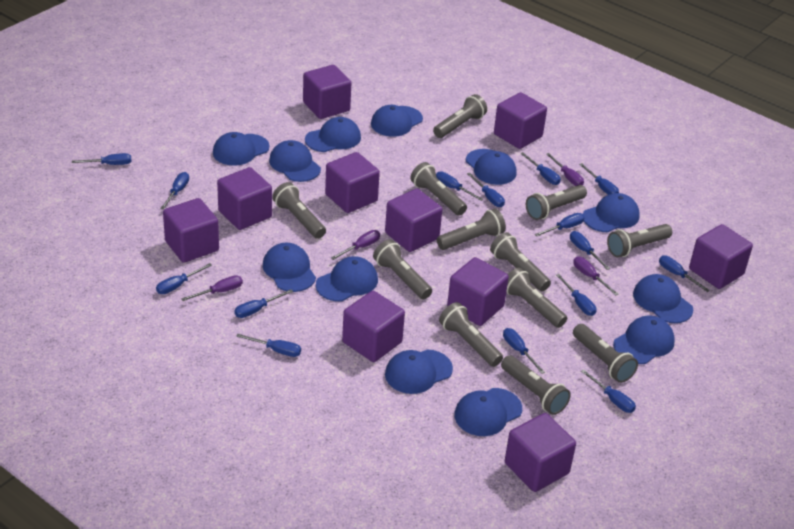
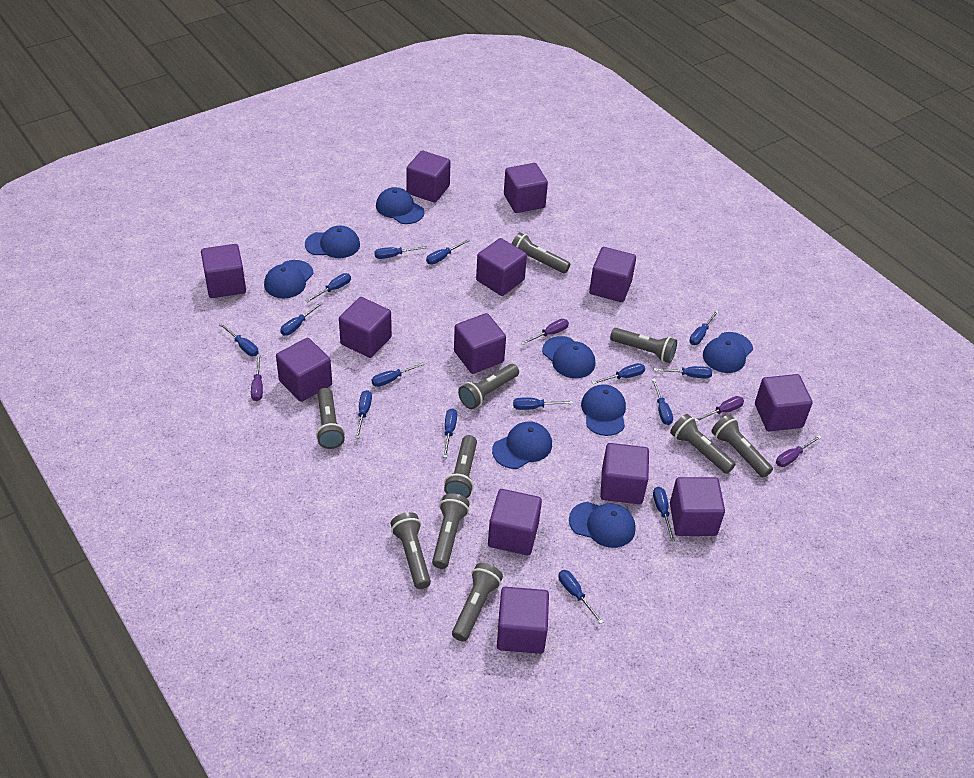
blue cap: 12 -> 8
grey flashlight: 12 -> 10
purple cube: 10 -> 13

